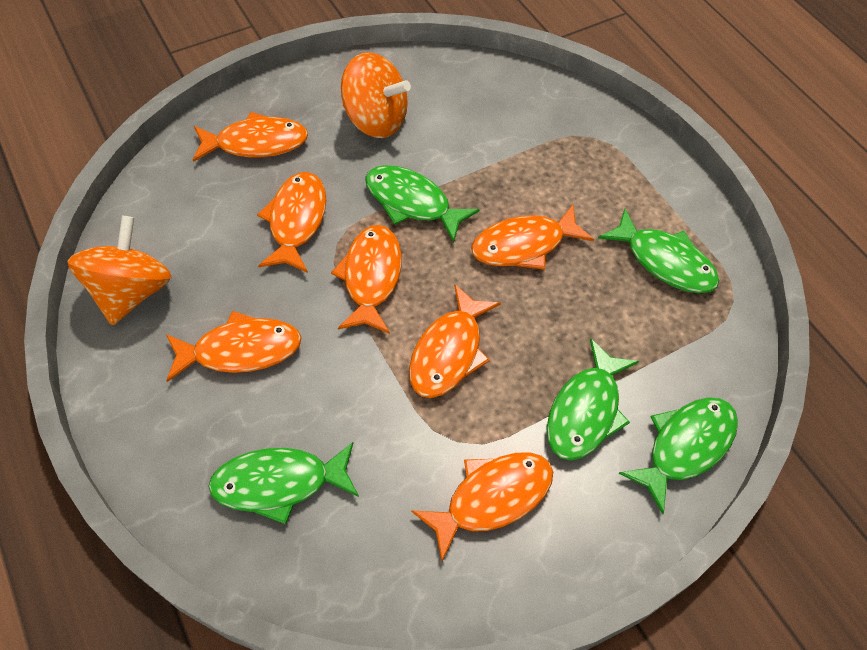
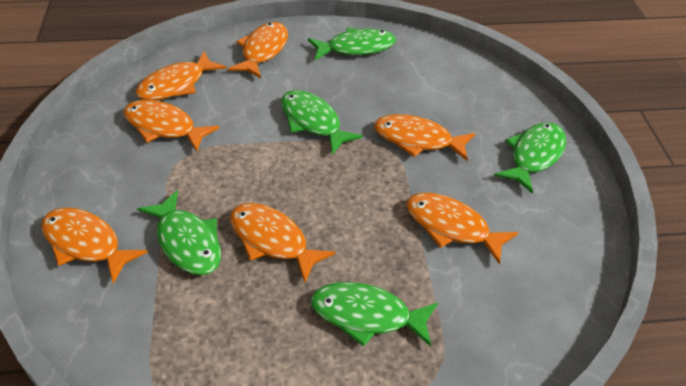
orange spinning top: 2 -> 0

